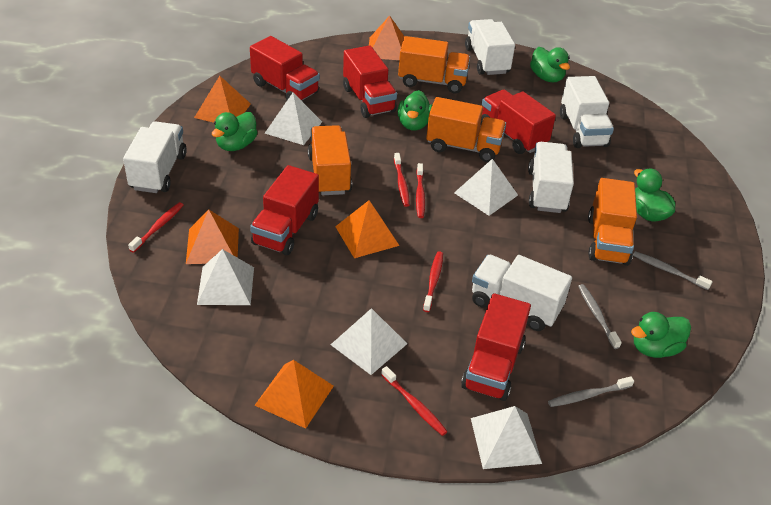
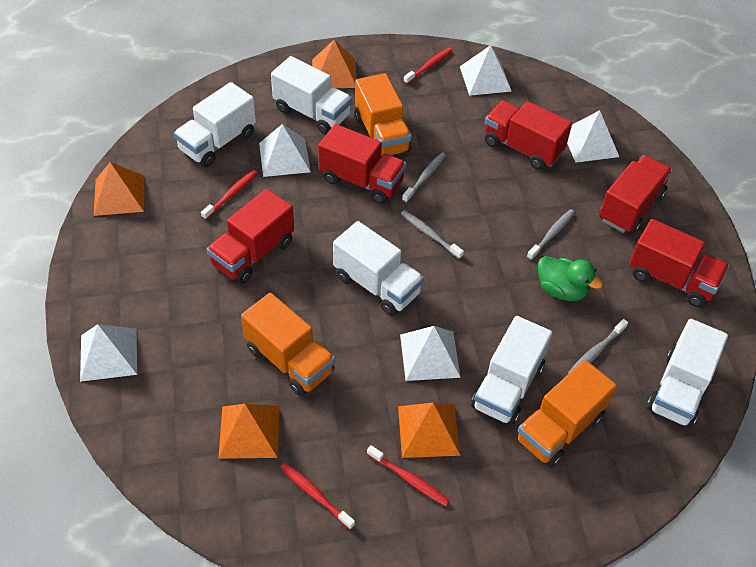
green duck: 5 -> 1
grey toothbrush: 3 -> 4
orange pyramid: 5 -> 4
orange truck: 4 -> 3
red toothbrush: 5 -> 4

